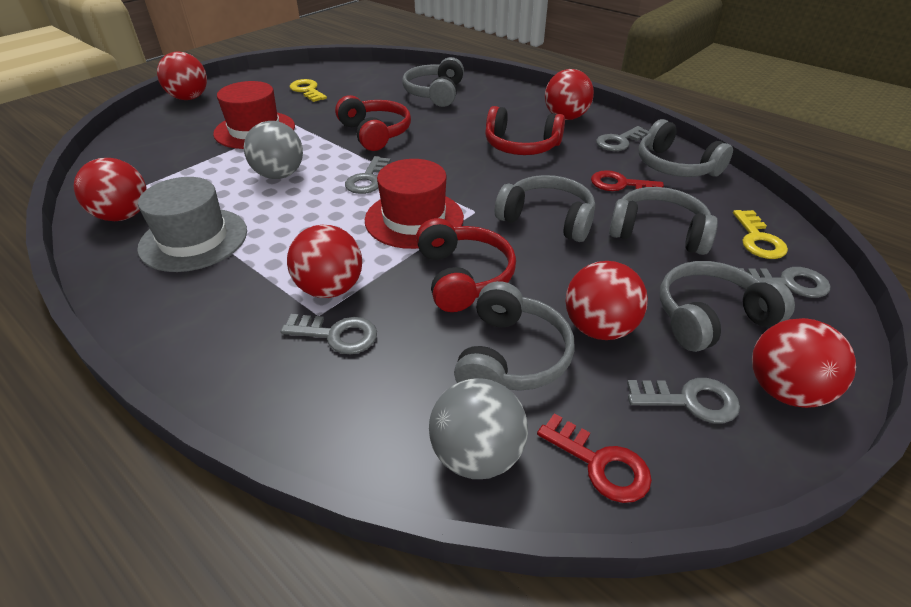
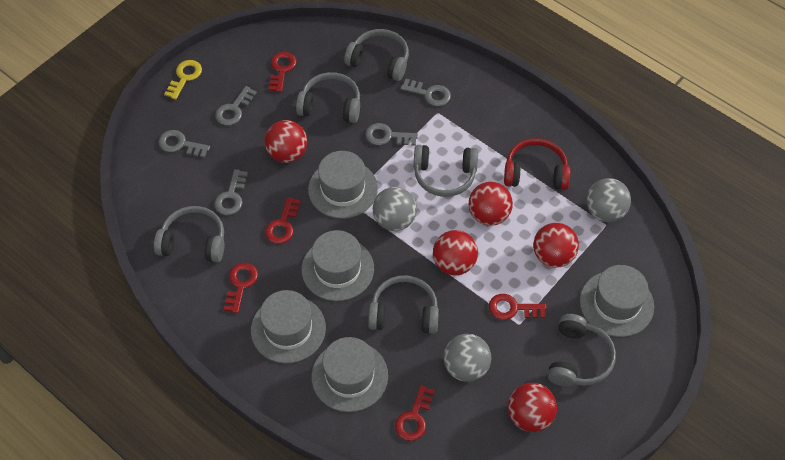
grey ball: 2 -> 3
grey hat: 1 -> 5
red ball: 6 -> 5
red hat: 2 -> 0
red headphones: 3 -> 1
red key: 2 -> 5
yellow key: 2 -> 1

